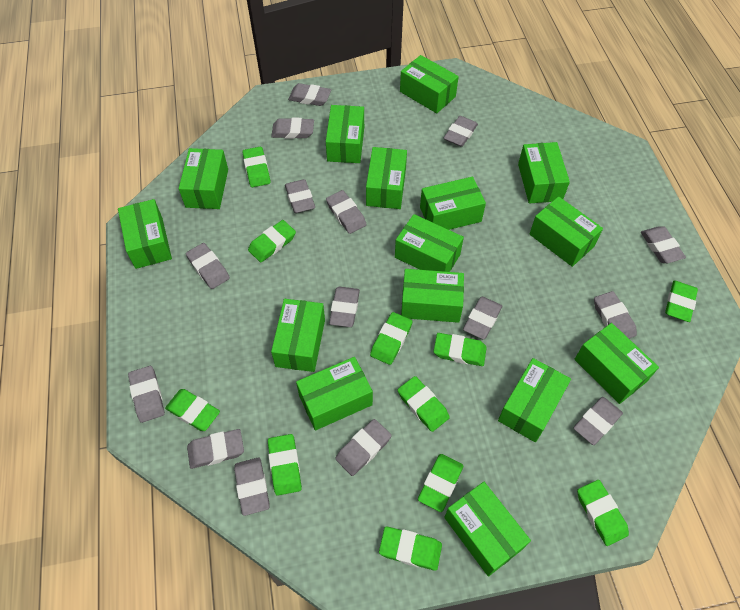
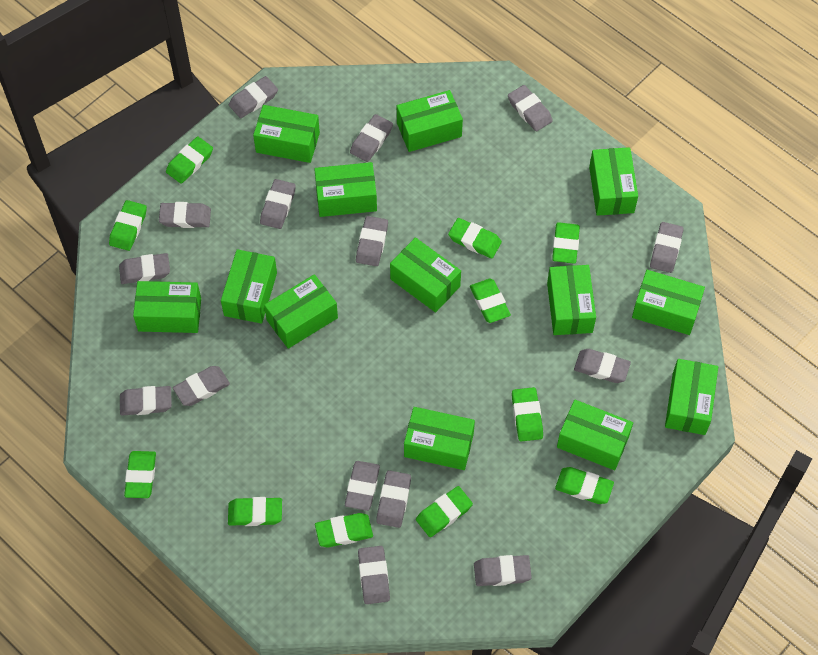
green box: 15 -> 13

